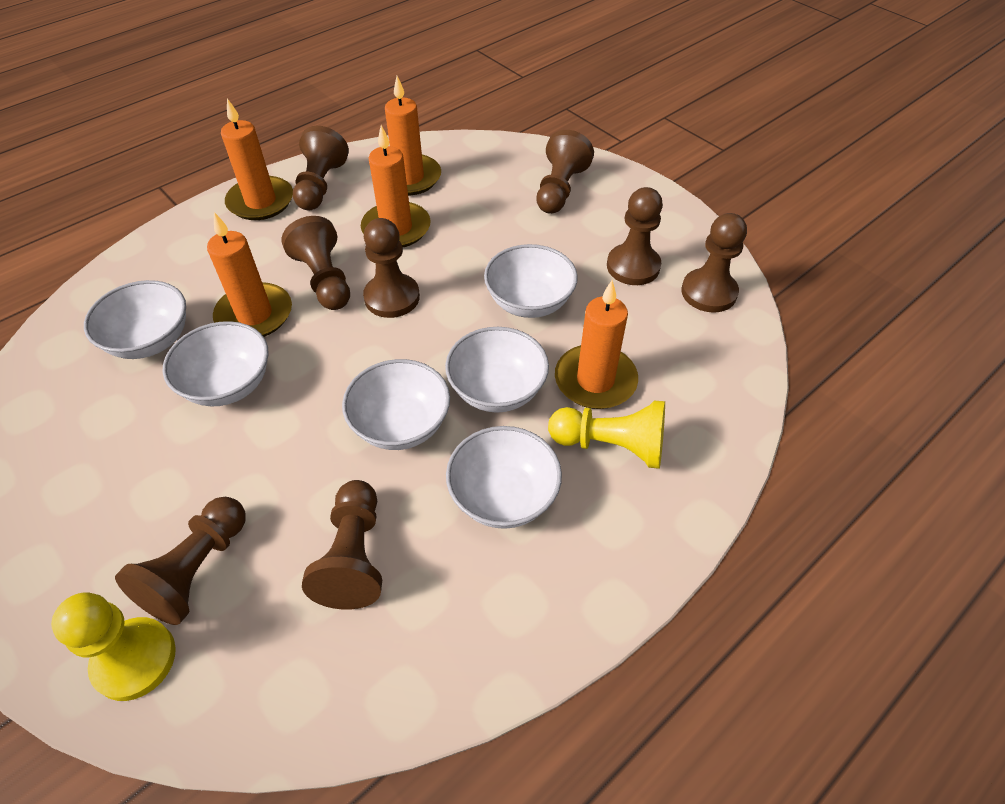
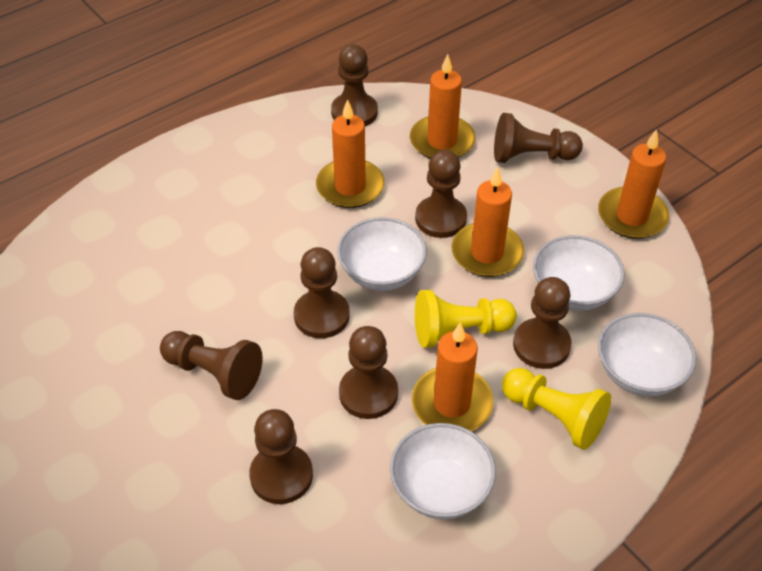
white bowl: 6 -> 4

